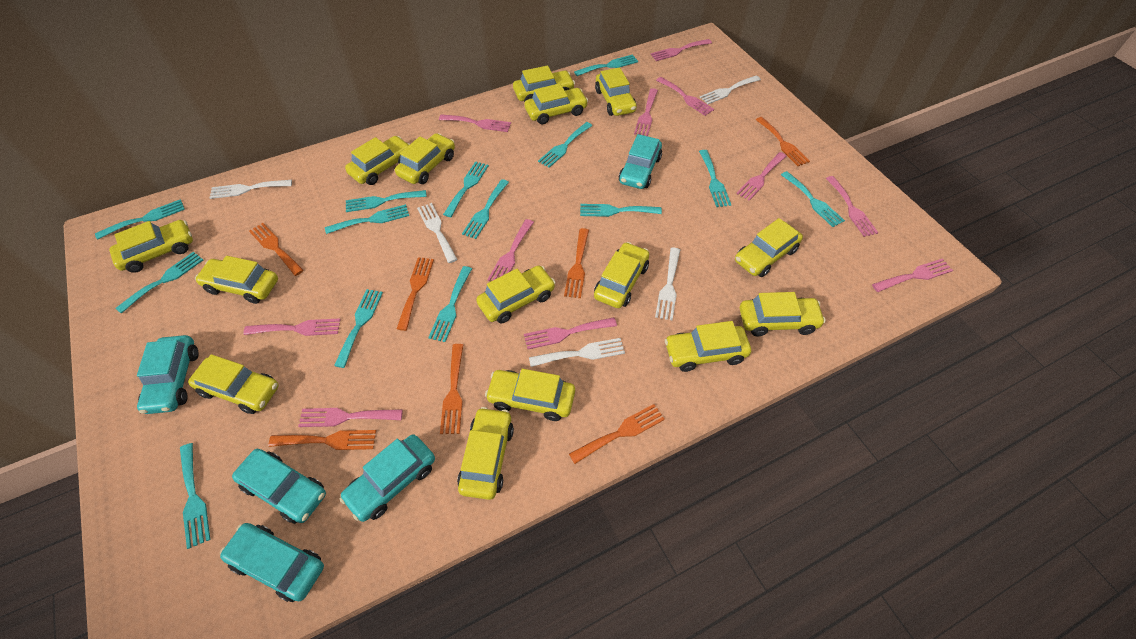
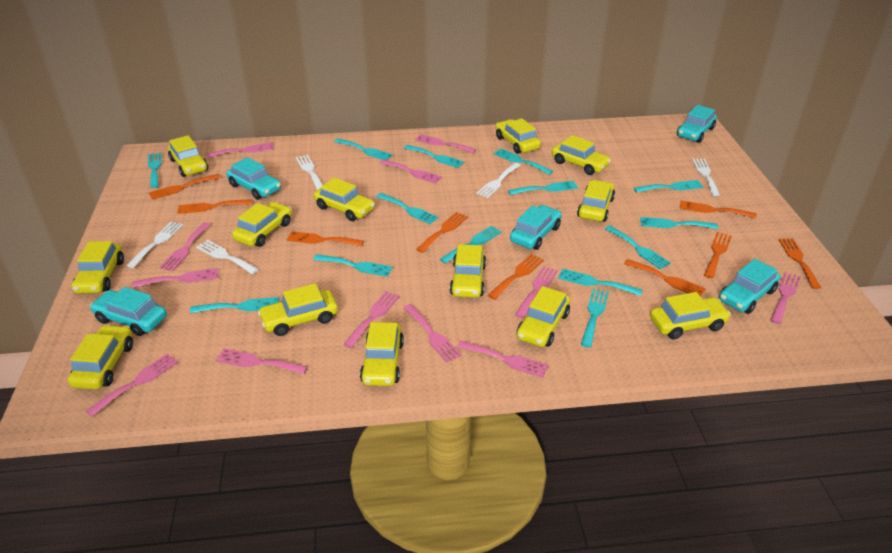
orange fork: 7 -> 9
pink fork: 11 -> 12
yellow car: 15 -> 13

